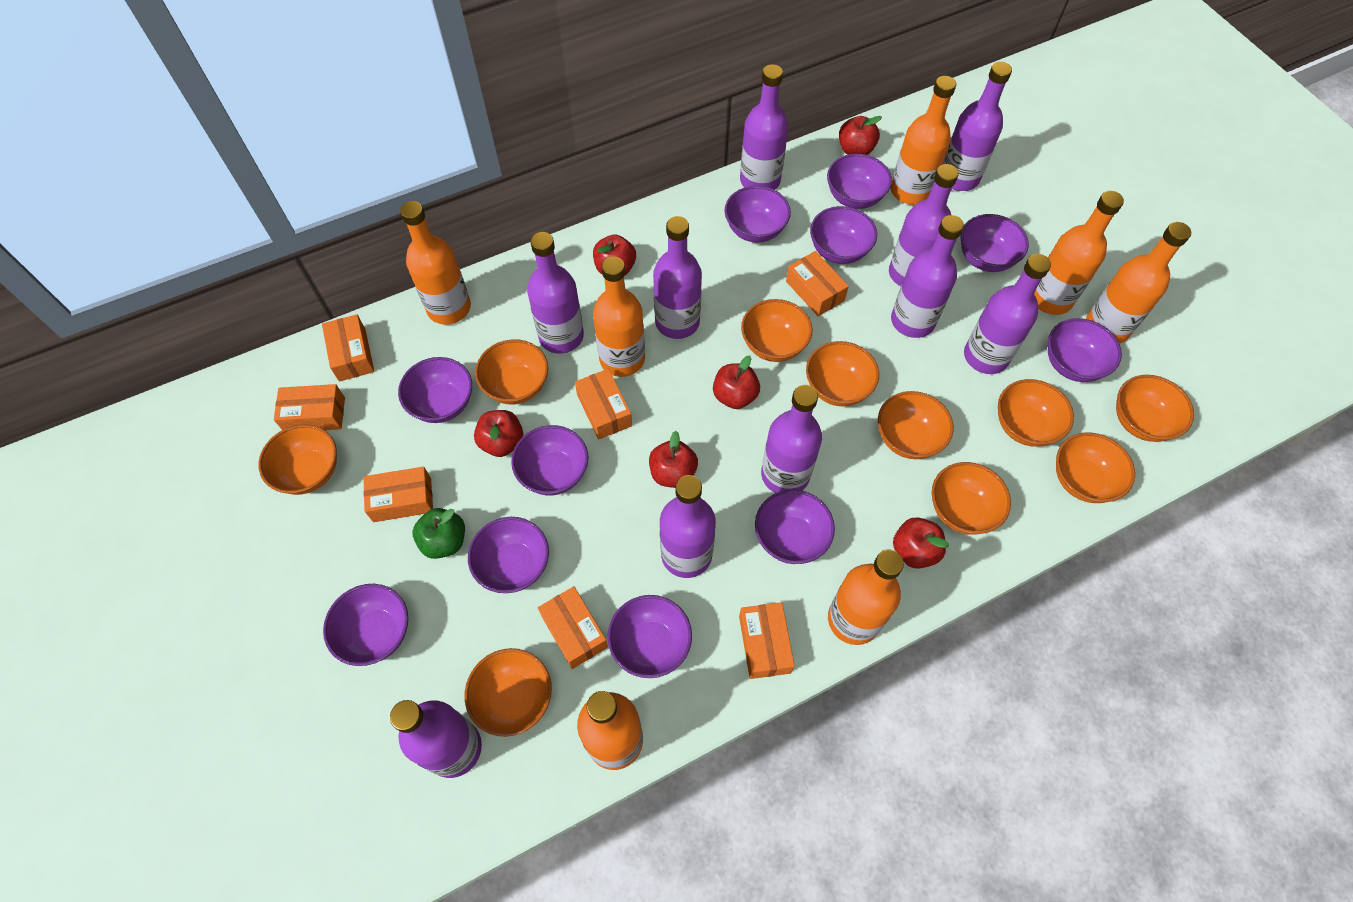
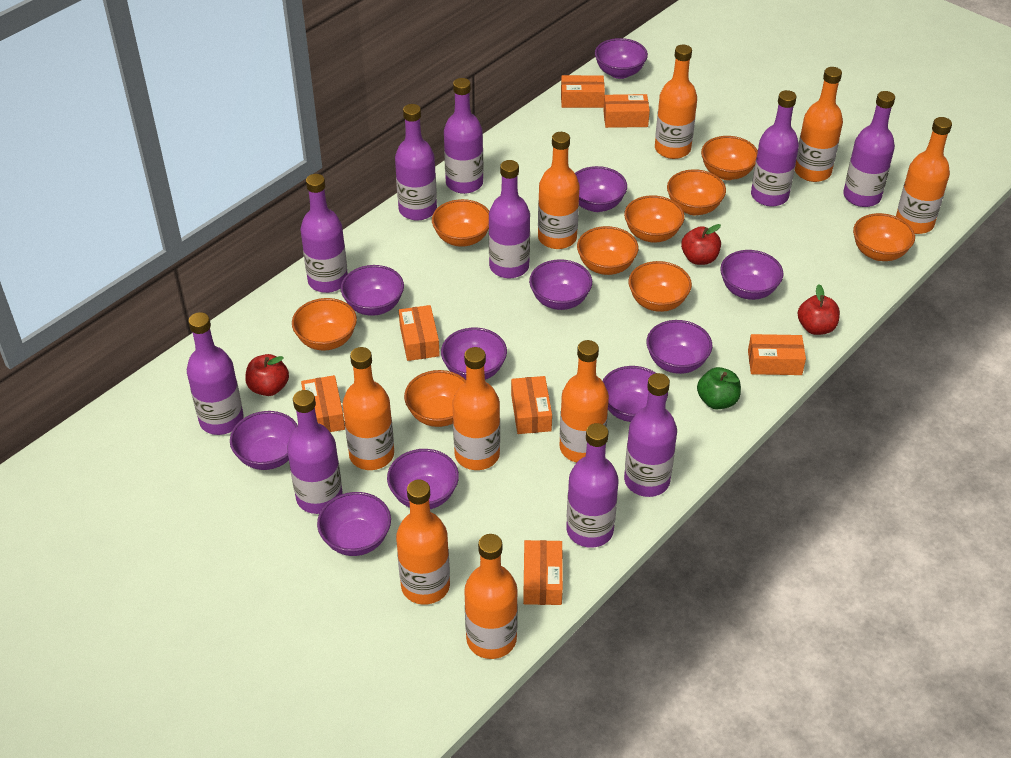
orange bottle: 7 -> 9
orange bowl: 10 -> 9
red apple: 6 -> 3

